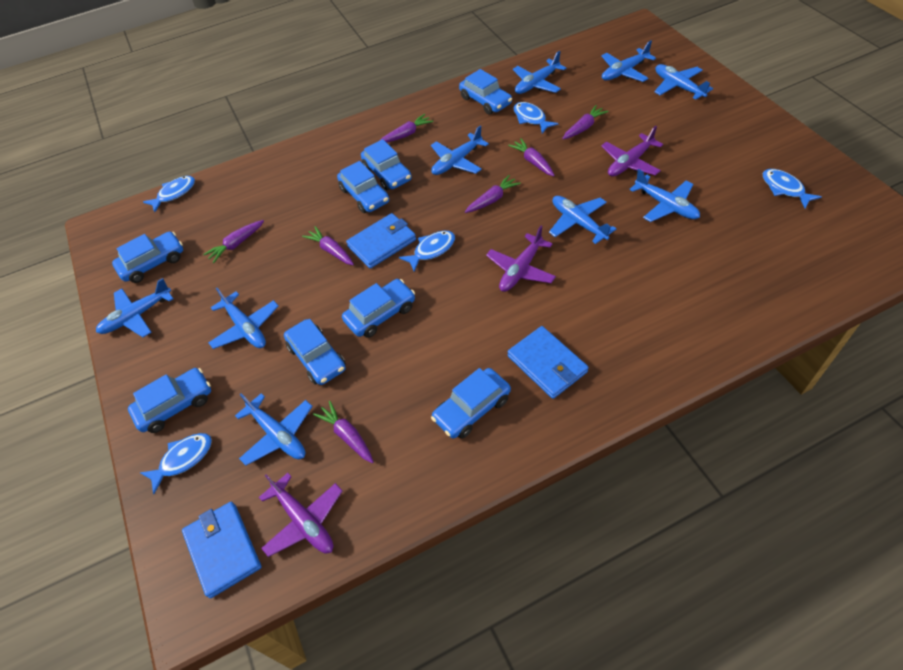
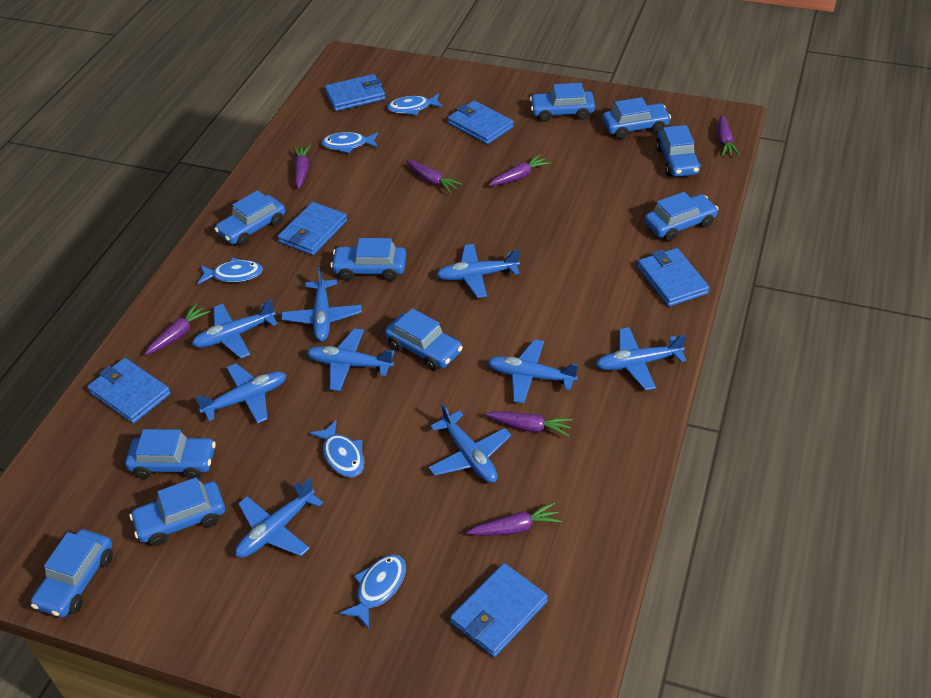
blue car: 8 -> 10
blue wallet: 3 -> 6
purple plane: 3 -> 0

